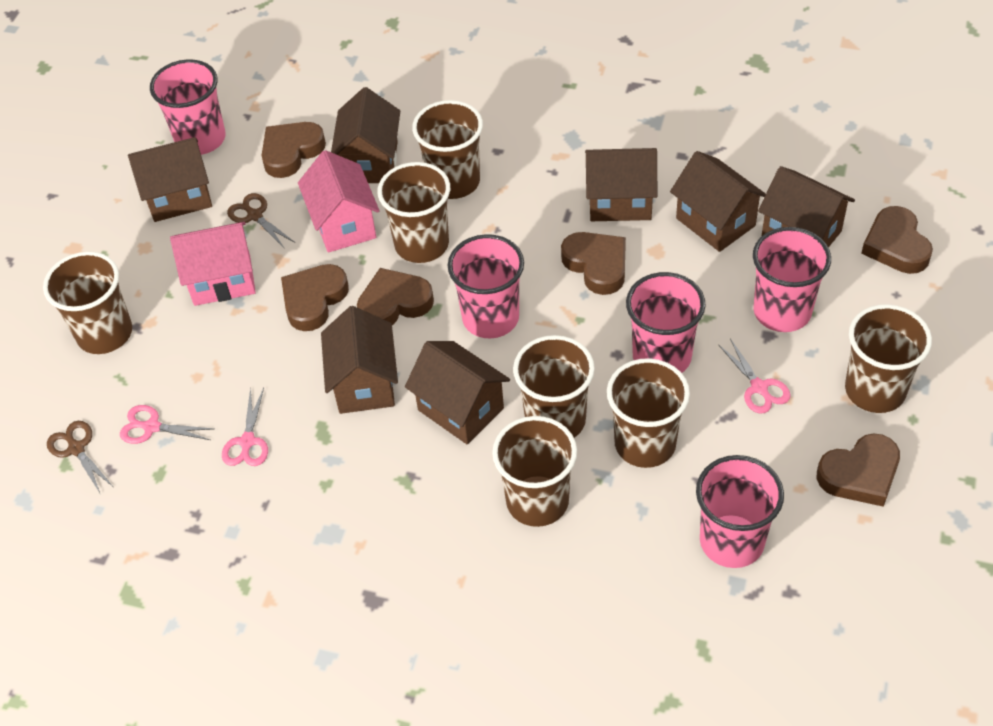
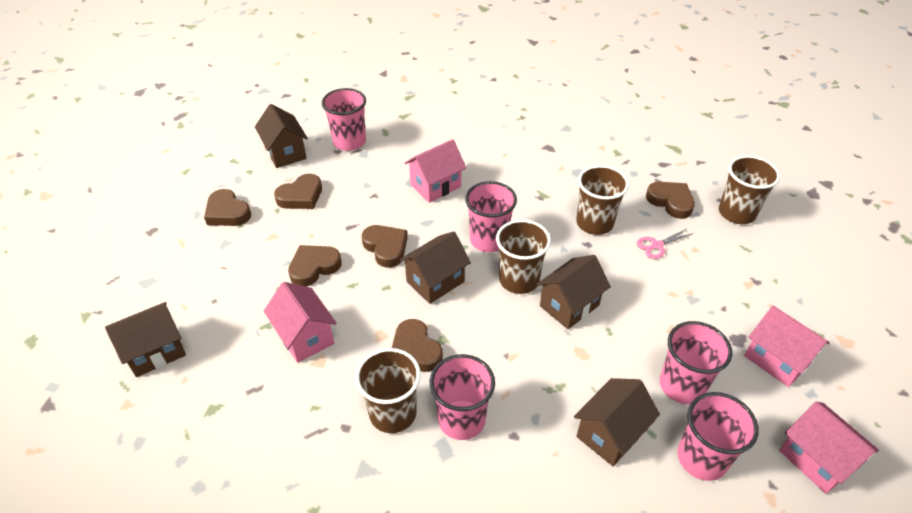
brown cup: 7 -> 4
brown house: 7 -> 5
brown scissors: 2 -> 0
pink house: 2 -> 4
pink scissors: 3 -> 1

